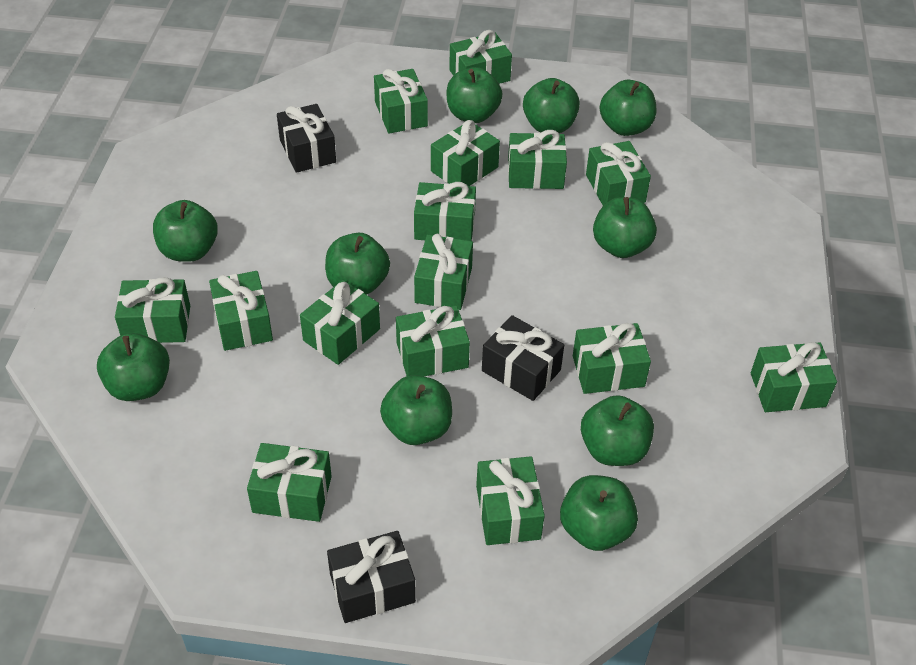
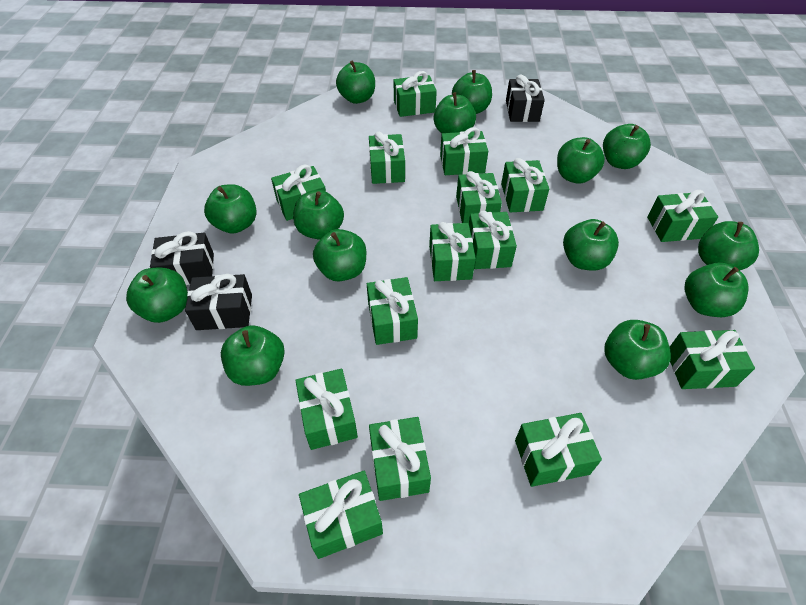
green apple: 10 -> 14

